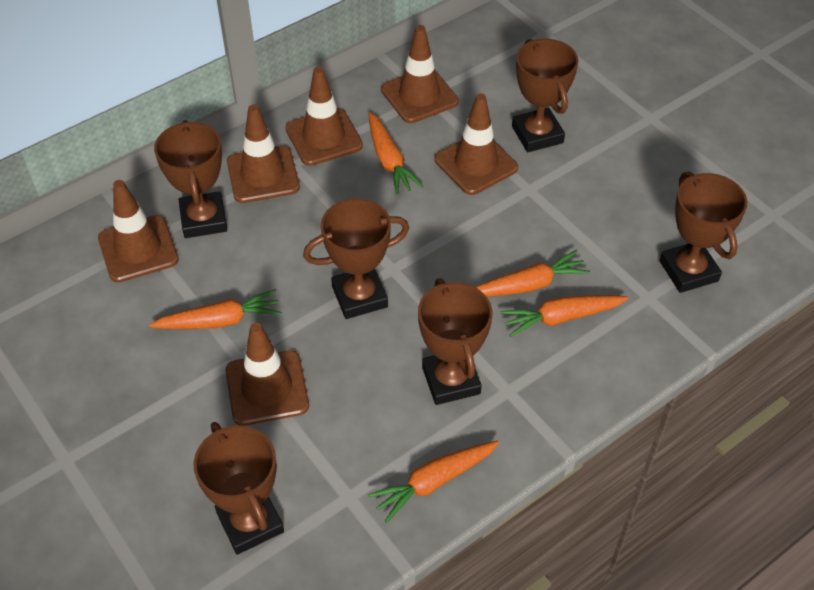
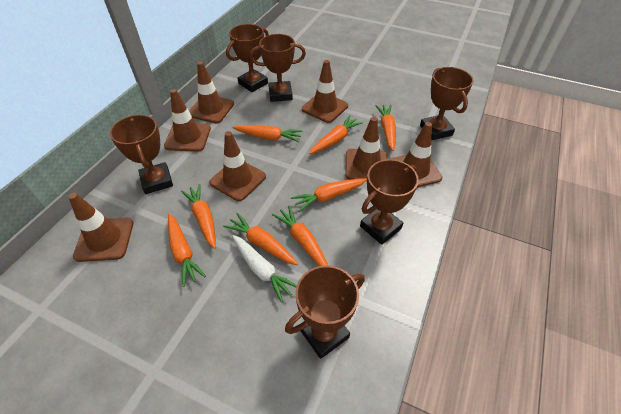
brown traffic cone: 6 -> 7
orange carrot: 5 -> 8
white carrot: 0 -> 1

